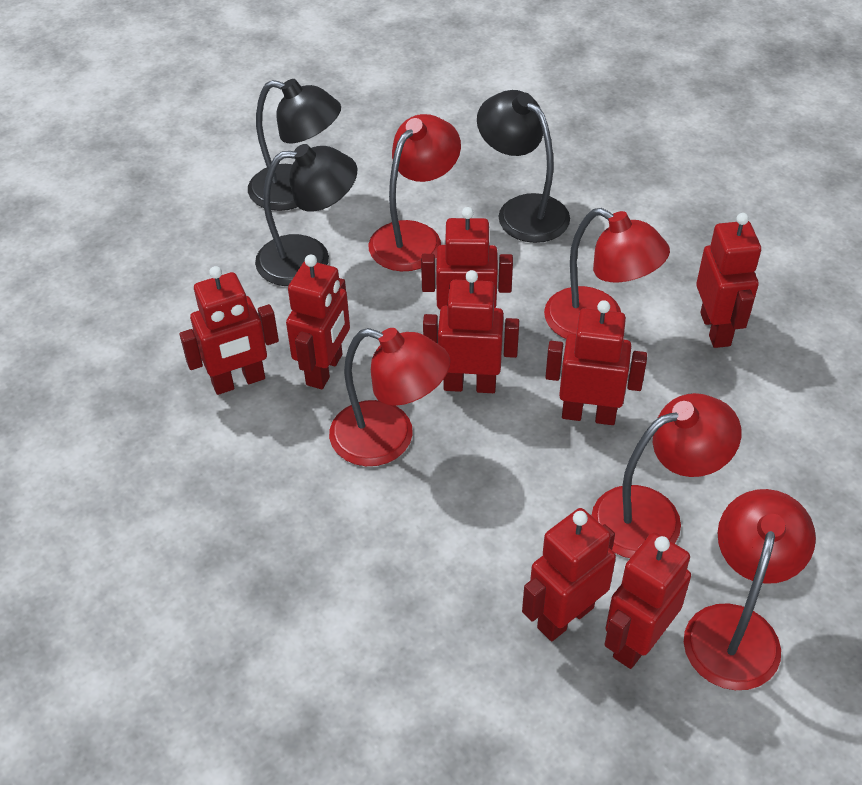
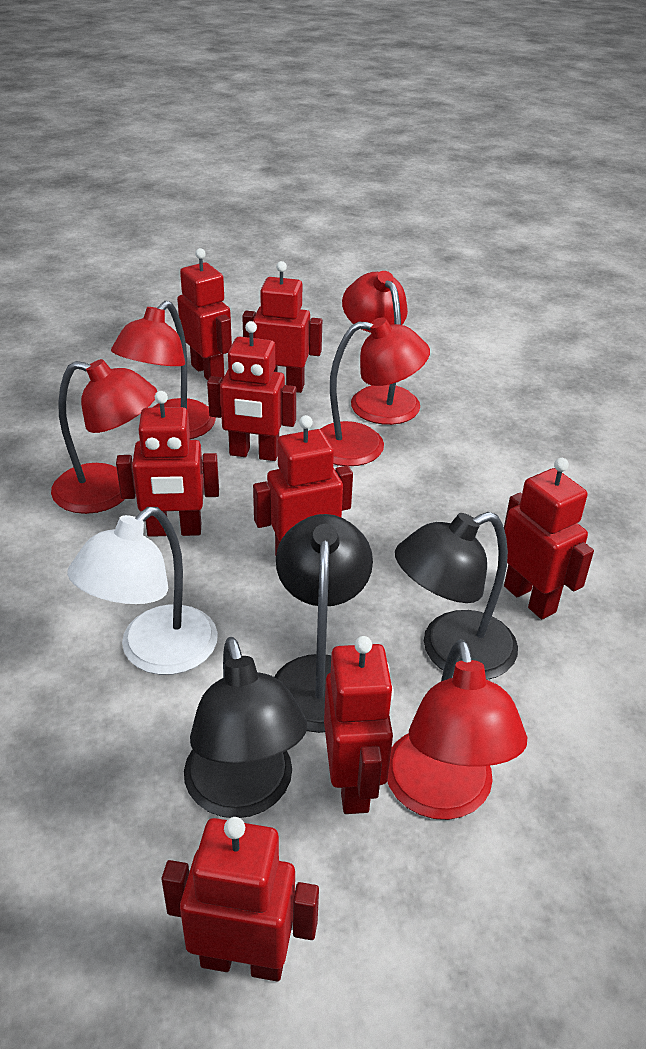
white lamp: 0 -> 1

